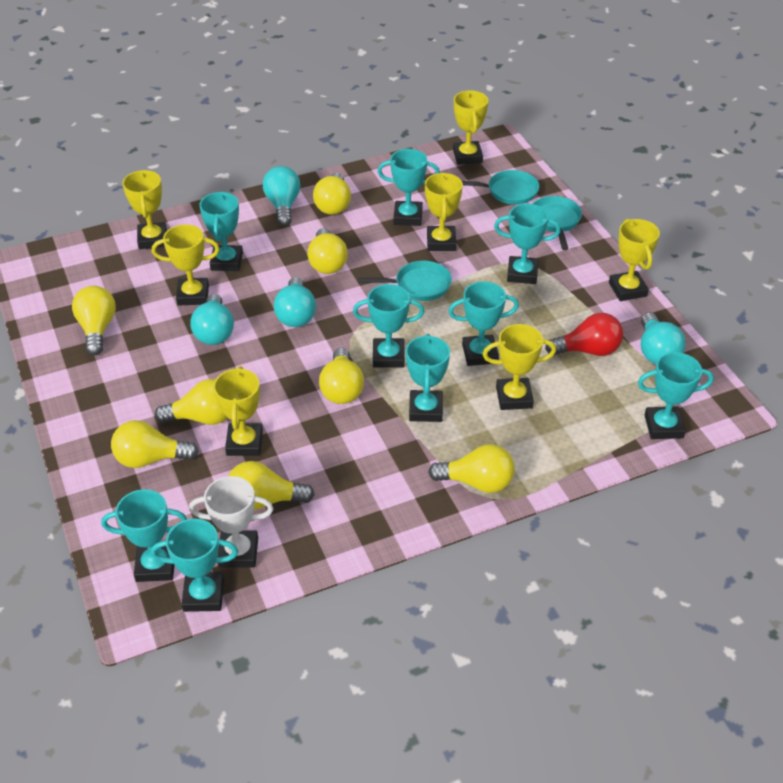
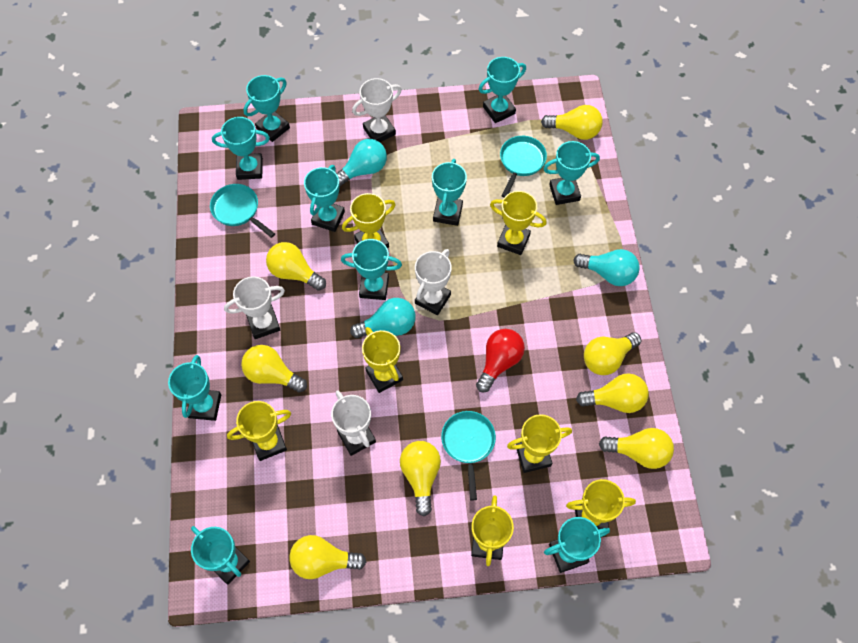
turquoise light bulb: 4 -> 3
turquoise trophy: 9 -> 10
white trophy: 1 -> 4

